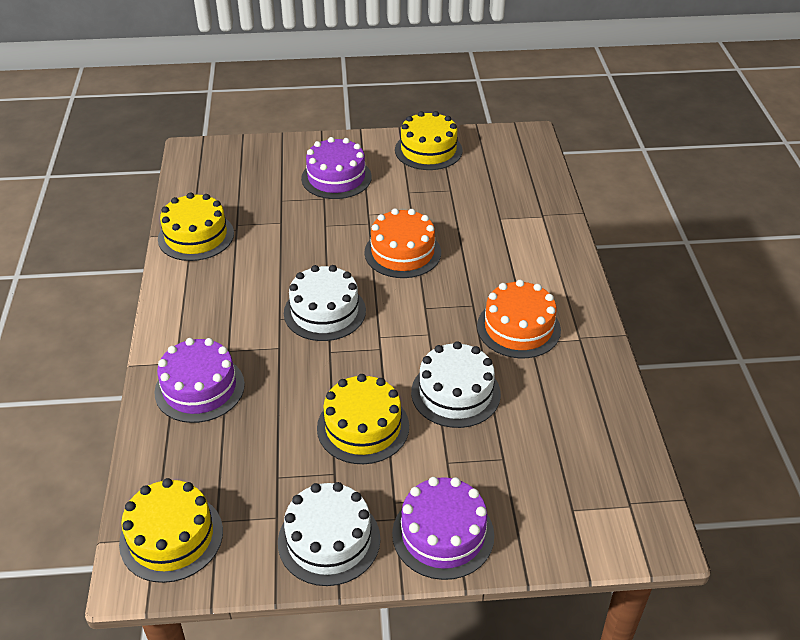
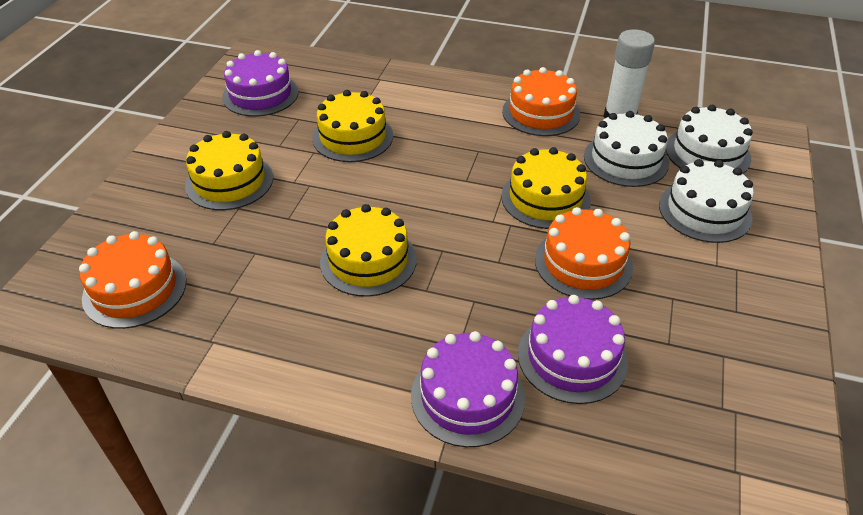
orange cake: 2 -> 3
white glue stick: 0 -> 1

